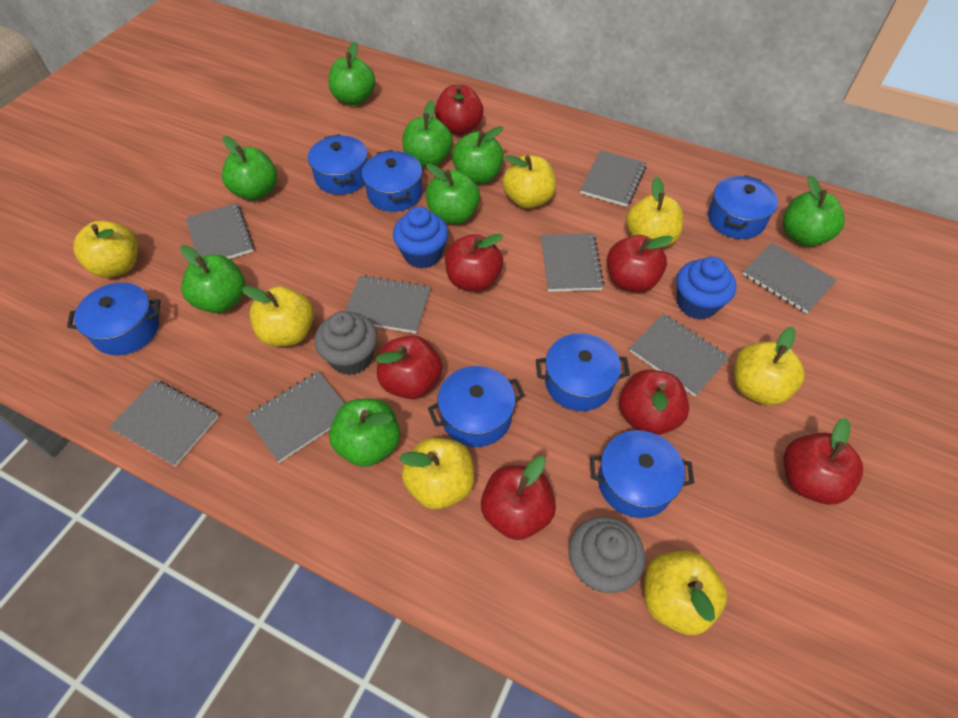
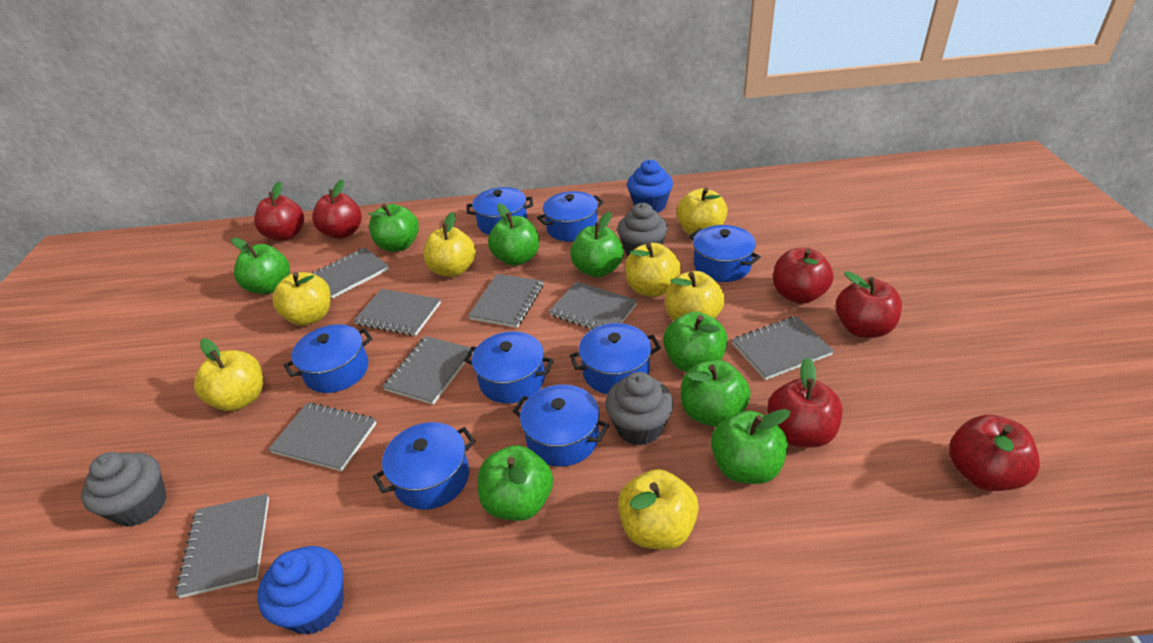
blue pot: 7 -> 8
grey cupcake: 2 -> 3
red apple: 7 -> 6

